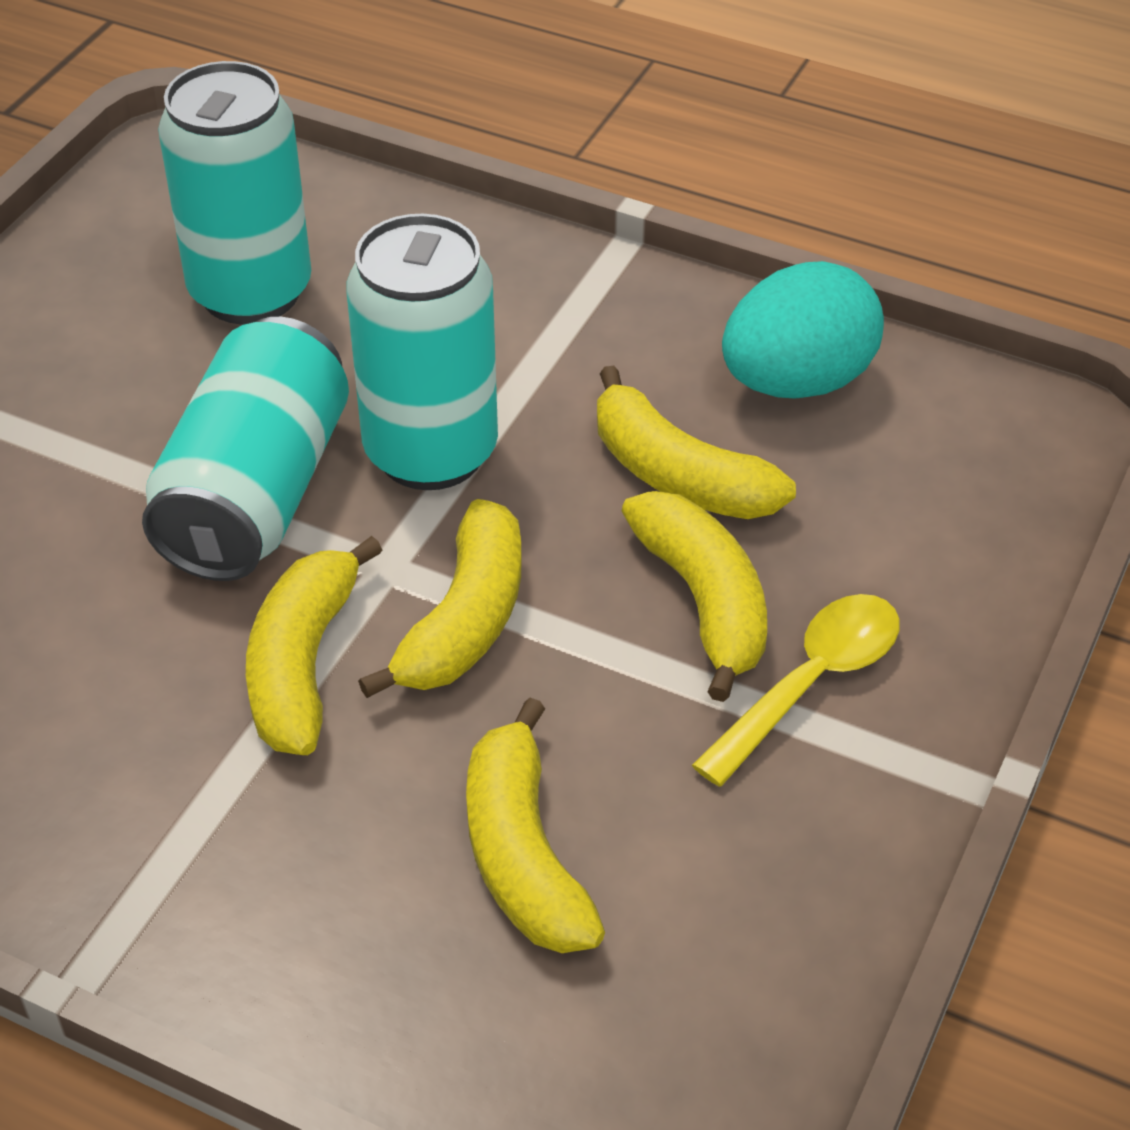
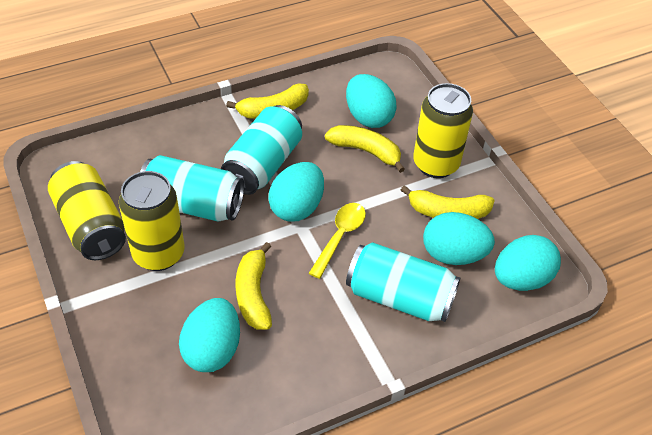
turquoise egg: 1 -> 5
yellow banana: 5 -> 4
yellow can: 0 -> 3

